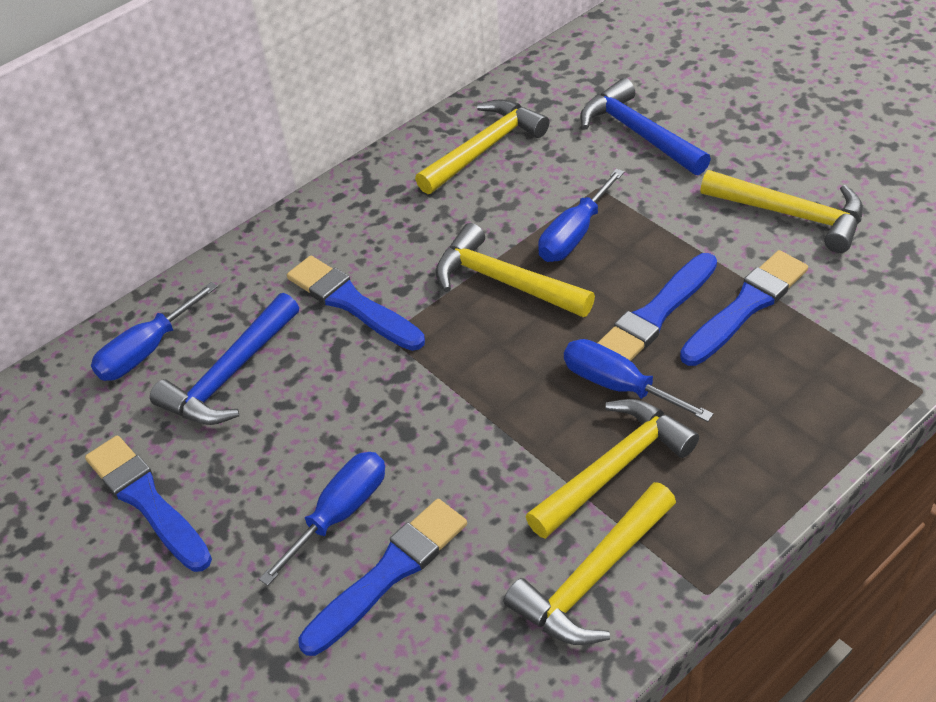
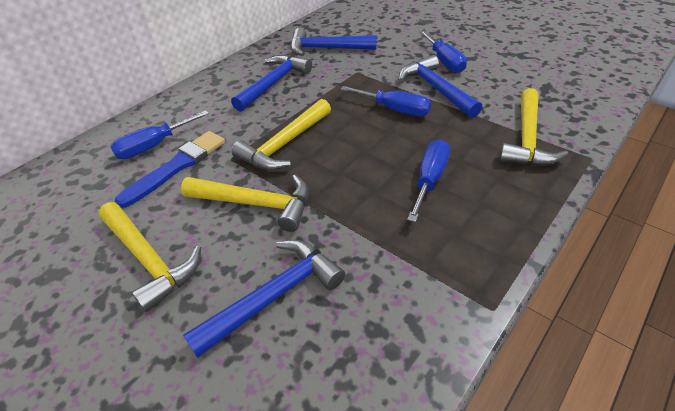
blue brush: 5 -> 1
blue hammer: 2 -> 4
yellow hammer: 5 -> 4

